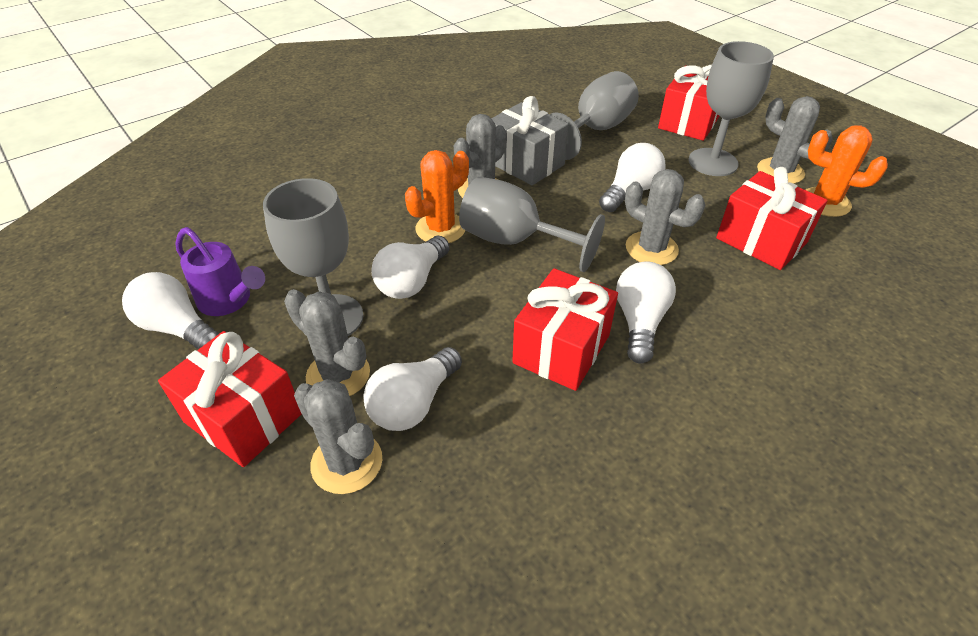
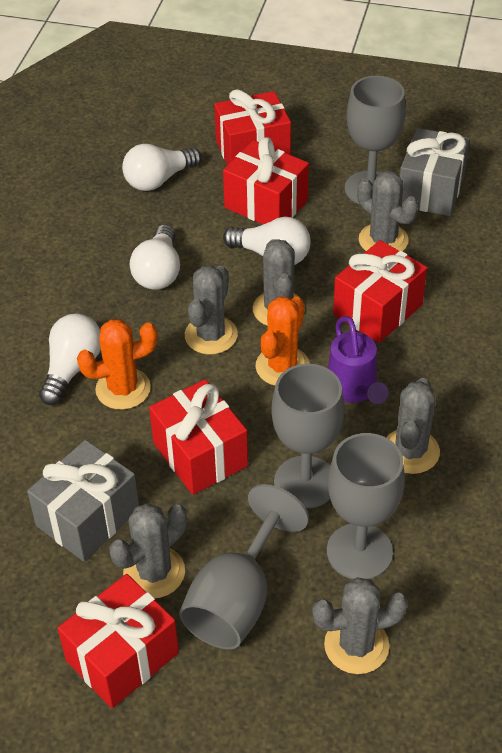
grey cactus: 5 -> 6
grey gift: 1 -> 2
red gift: 4 -> 5
white light bulb: 5 -> 4

